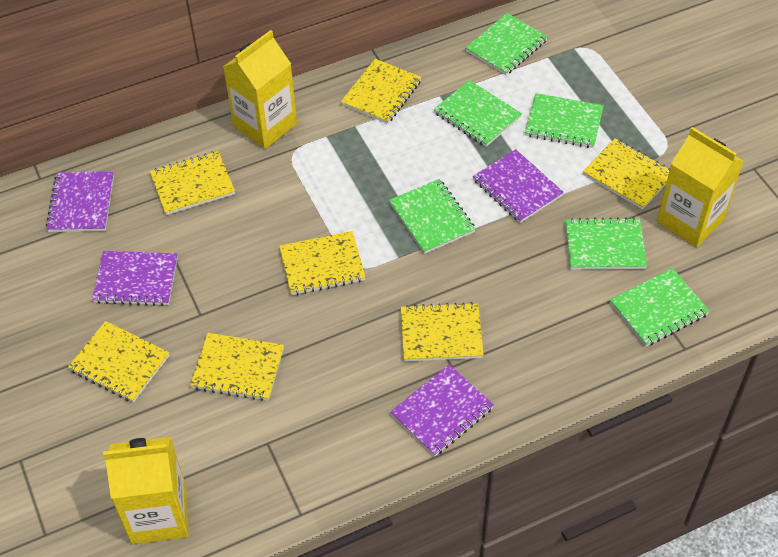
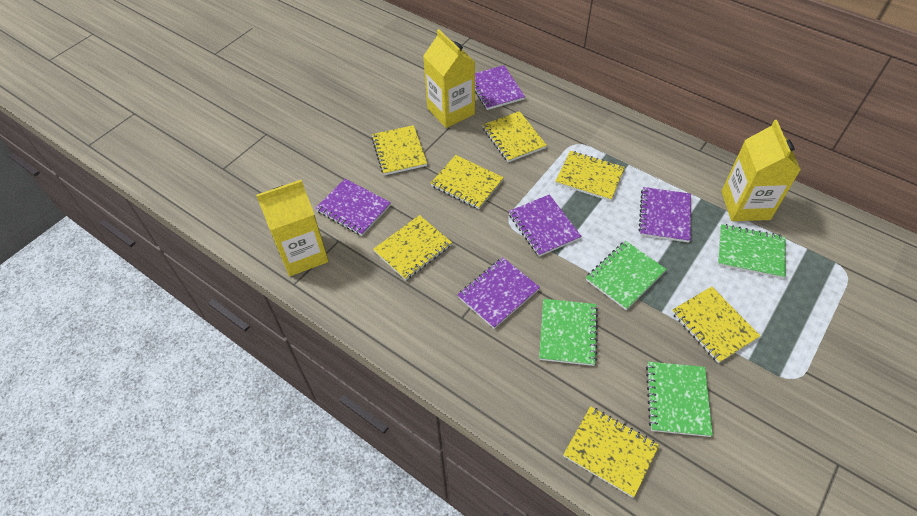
green notebook: 6 -> 4
purple notebook: 4 -> 5

